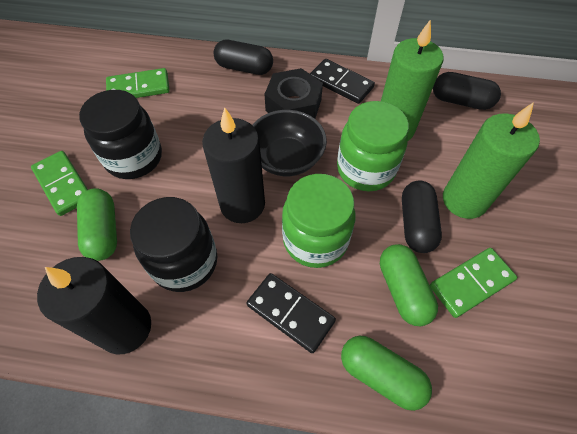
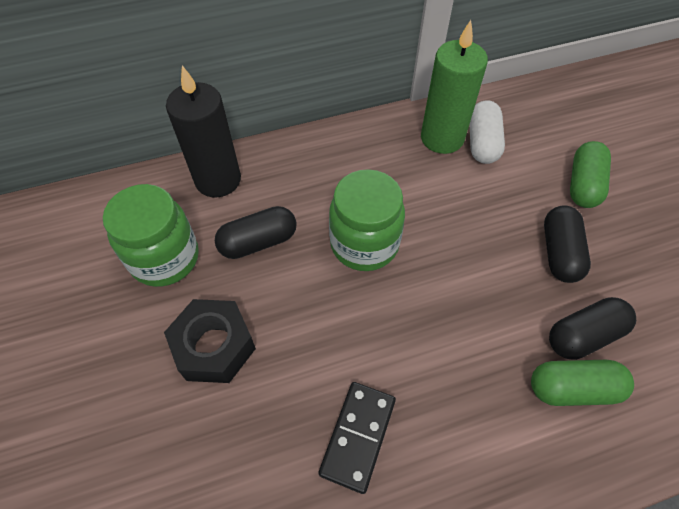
black bowl: 1 -> 0
black candle: 2 -> 1
black domino: 2 -> 1
black jar: 2 -> 0
green candle: 2 -> 1
green capsule: 3 -> 2
green domino: 3 -> 0
white capsule: 0 -> 1

